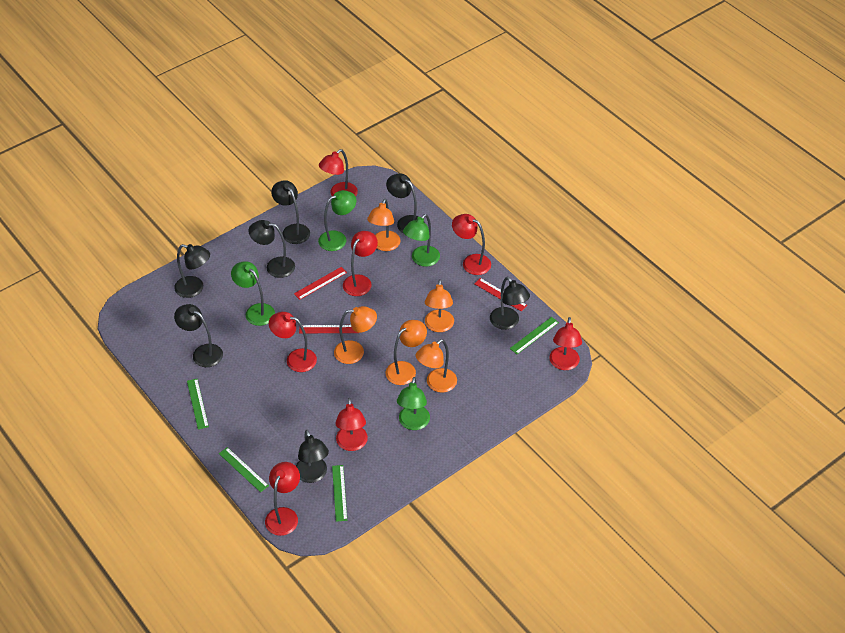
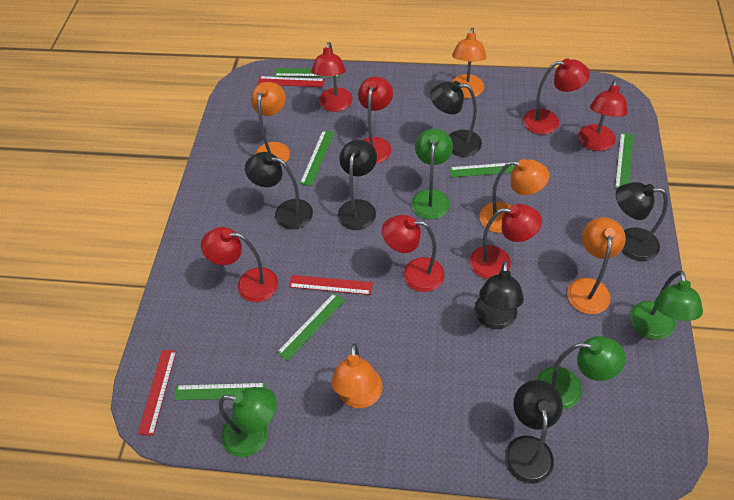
black lamp: 7 -> 6
green ruler: 4 -> 6

